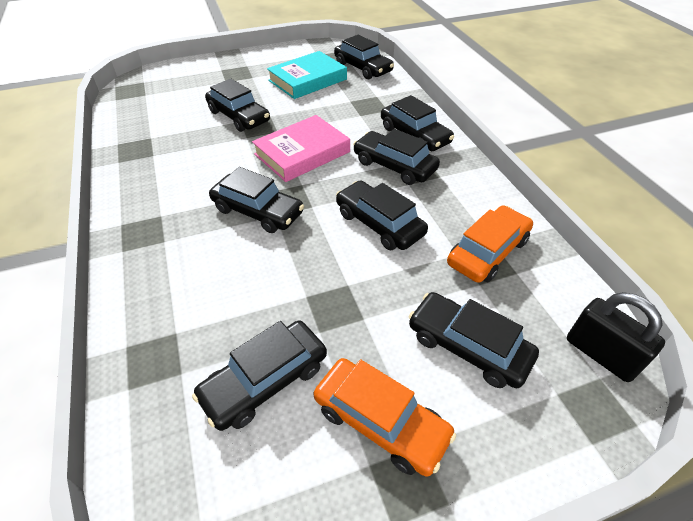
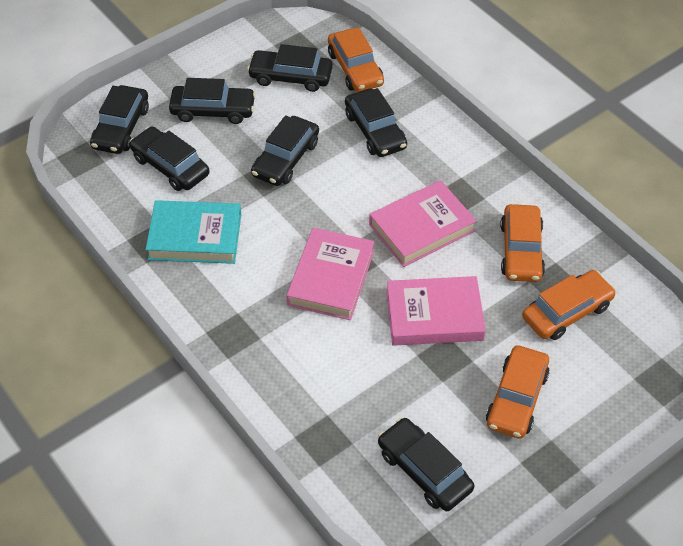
black car: 8 -> 7
black padlock: 1 -> 0
orange car: 2 -> 4
pink book: 1 -> 3

